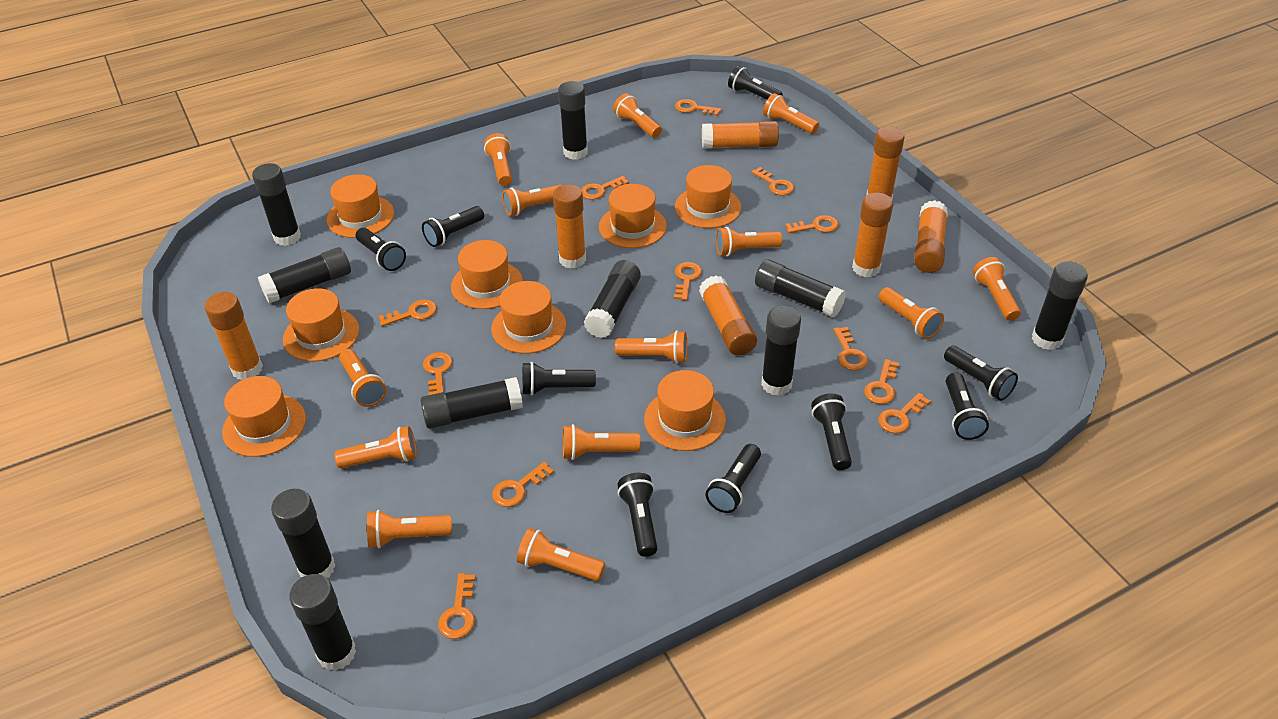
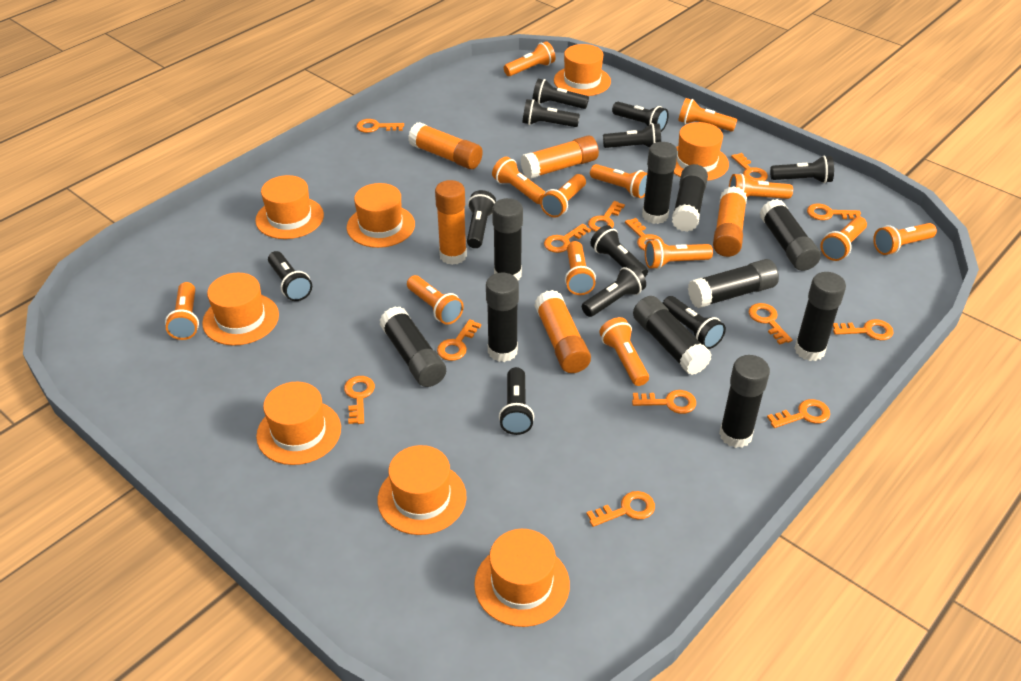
black flashlight: 9 -> 11
orange glue stick: 7 -> 5
orange key: 12 -> 13

